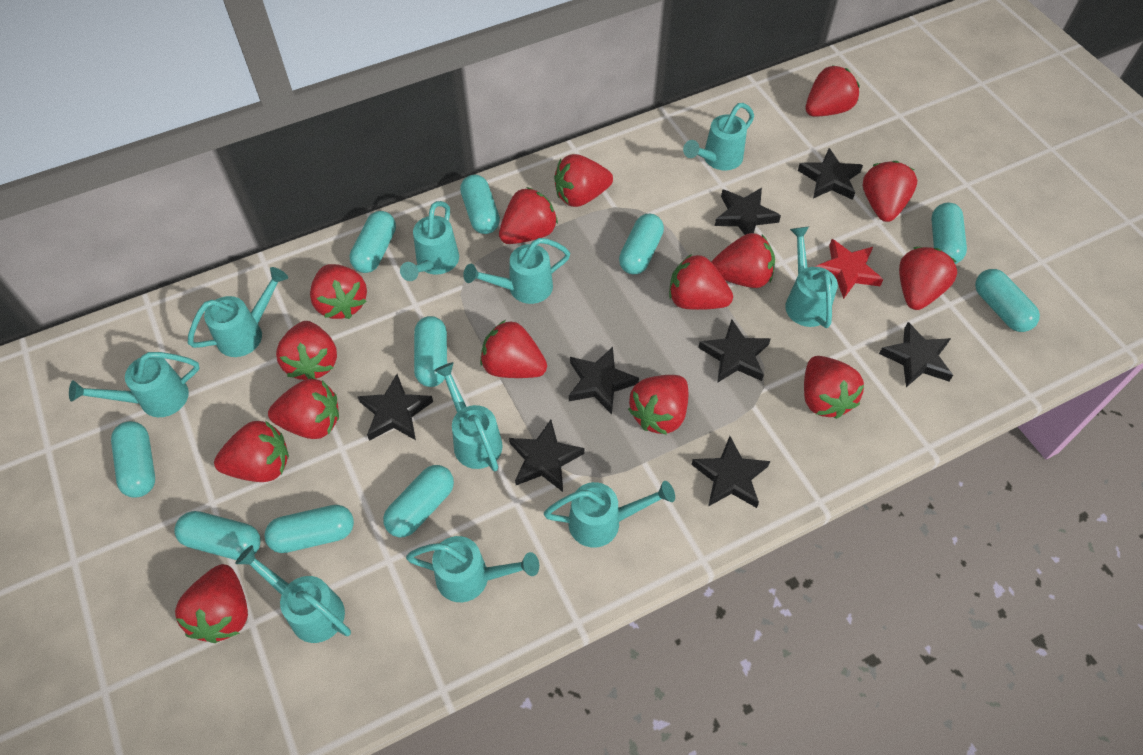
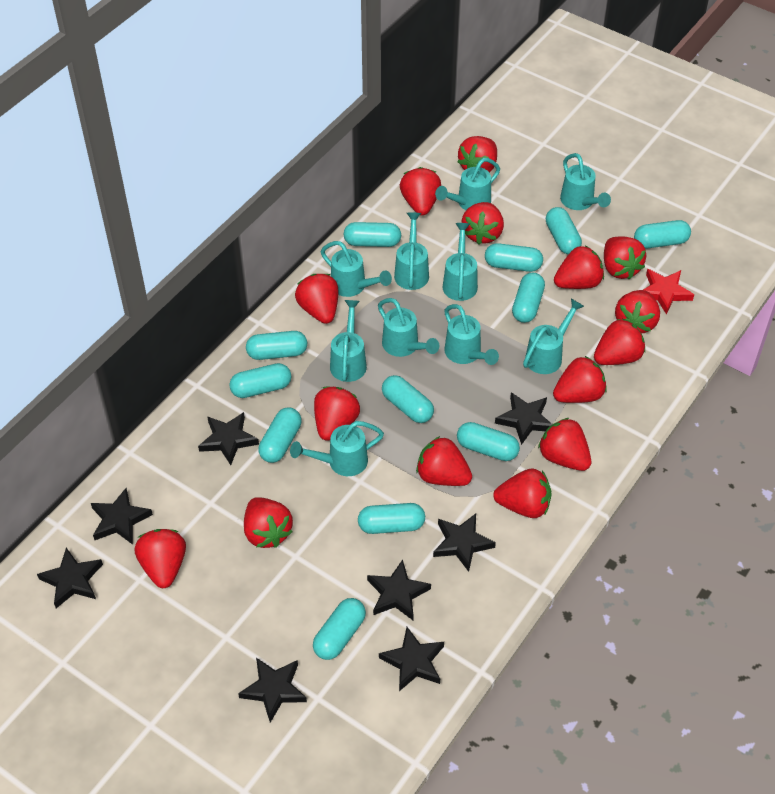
turquoise capsule: 10 -> 12

